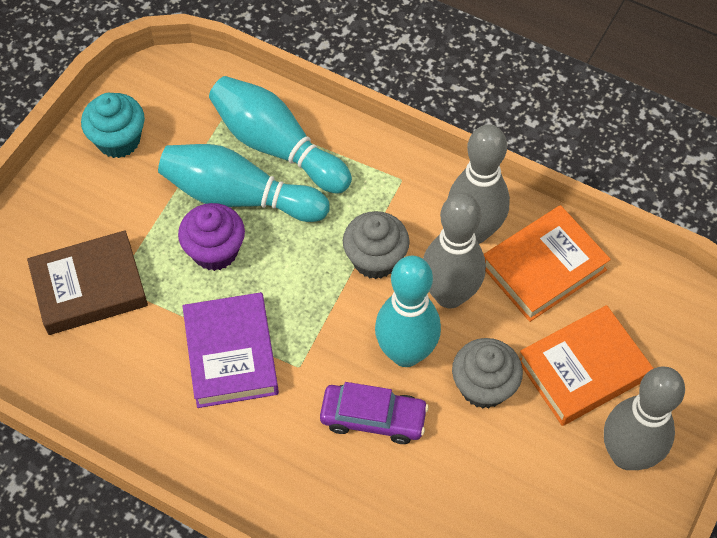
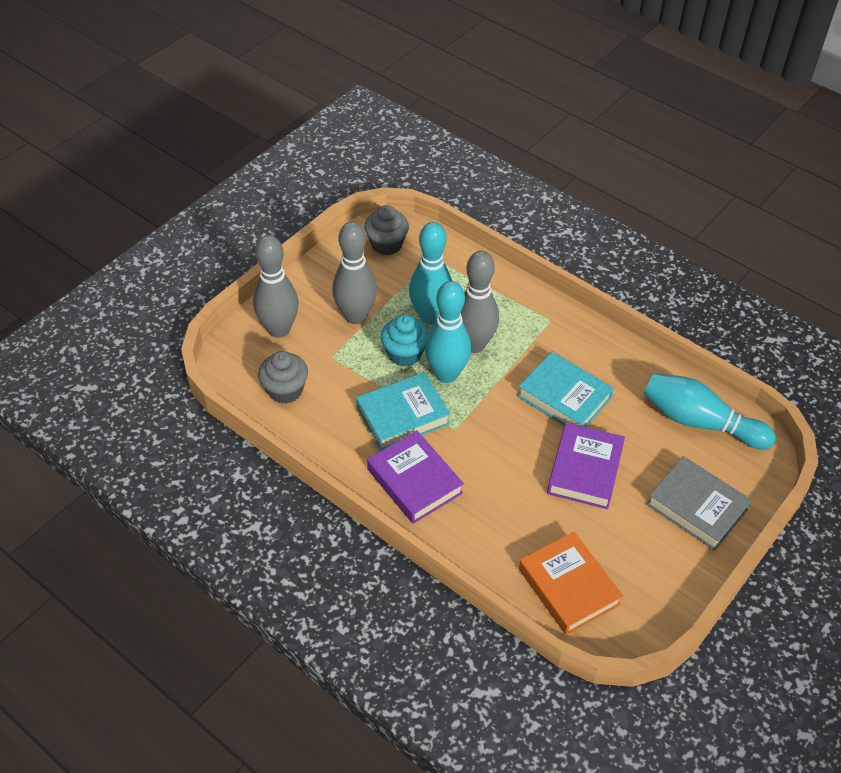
brown book: 1 -> 0
grey book: 0 -> 1
orange book: 2 -> 1
purple book: 1 -> 2
purple car: 1 -> 0
purple cupcake: 1 -> 0
turquoise book: 0 -> 2

